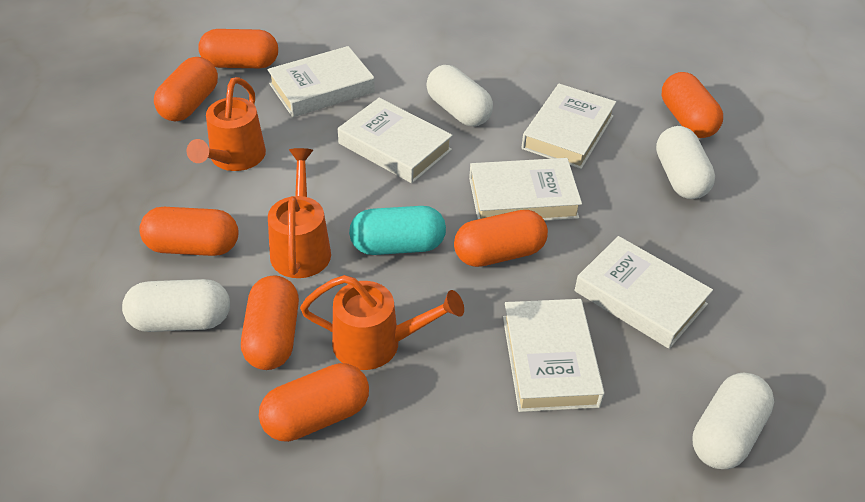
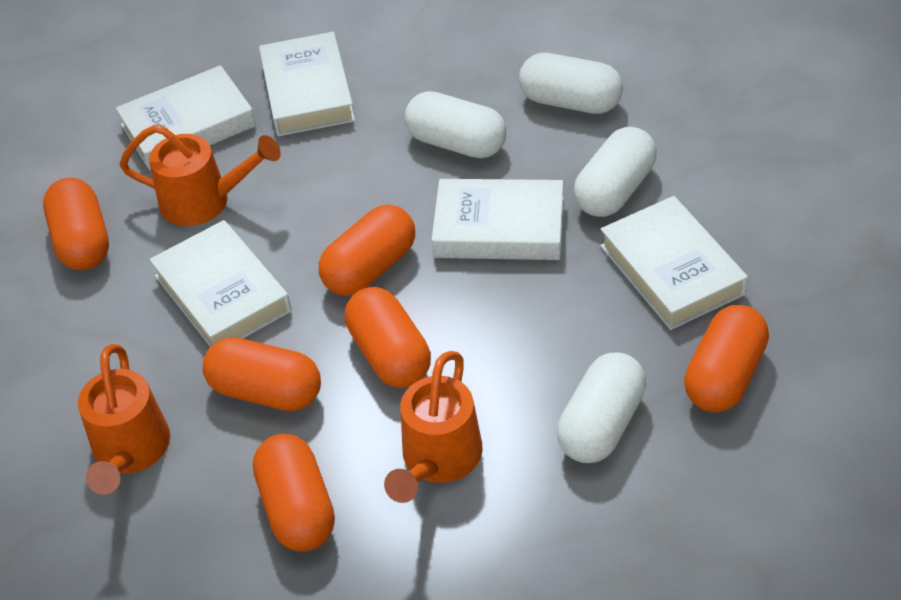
orange capsule: 7 -> 6
turquoise capsule: 1 -> 0
white book: 6 -> 5

